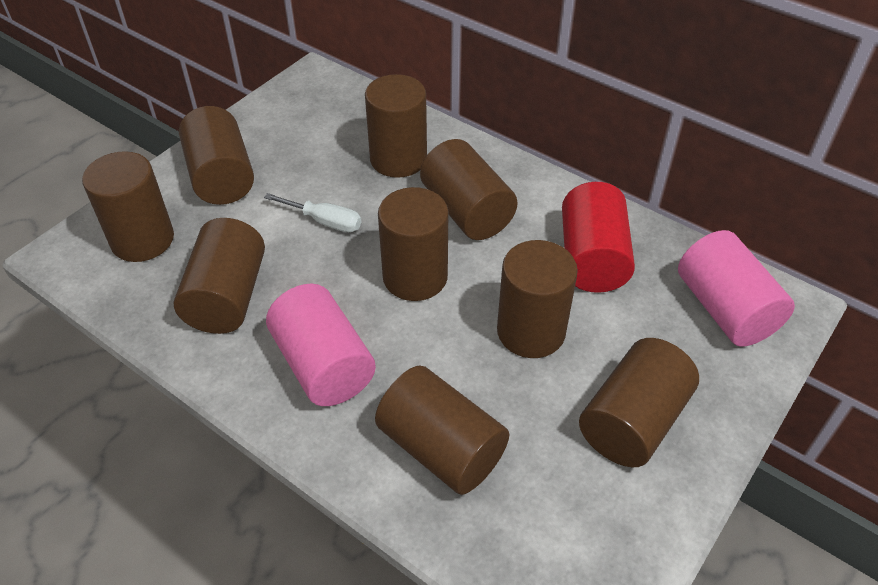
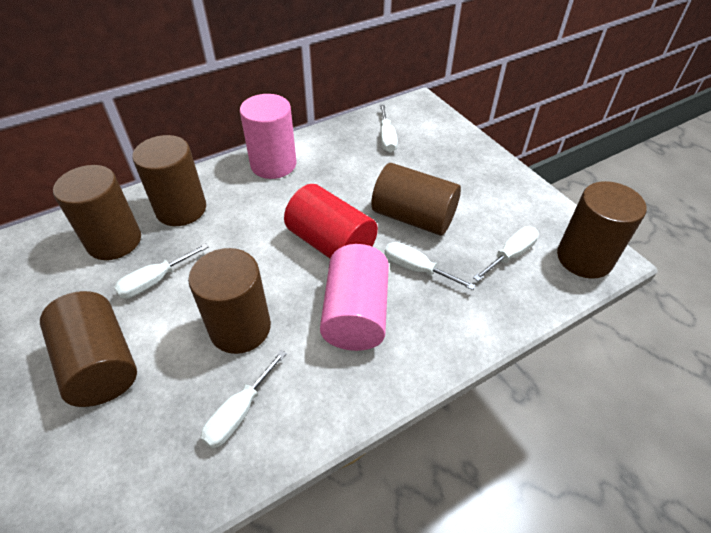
brown cylinder: 9 -> 6
white screwdriver: 1 -> 5

